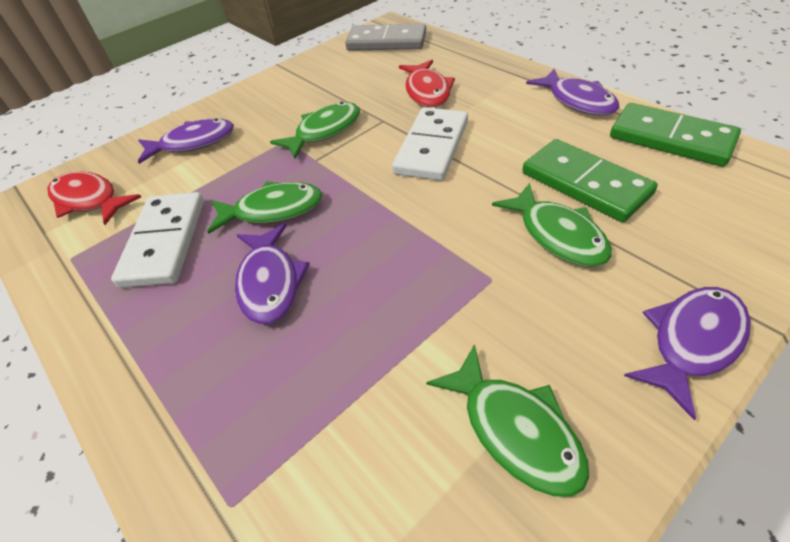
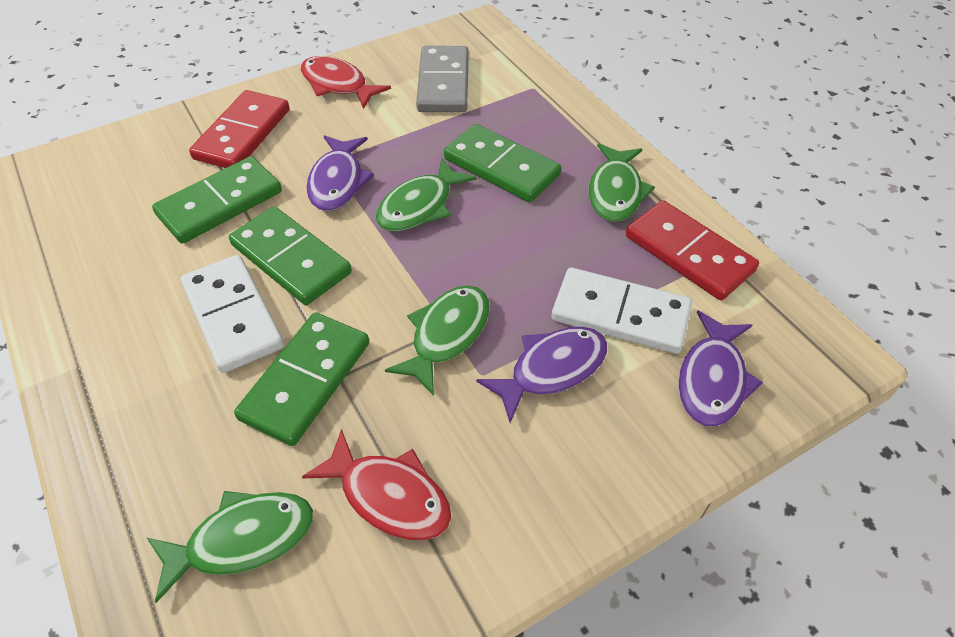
green domino: 2 -> 4
purple fish: 4 -> 3
red domino: 0 -> 2

